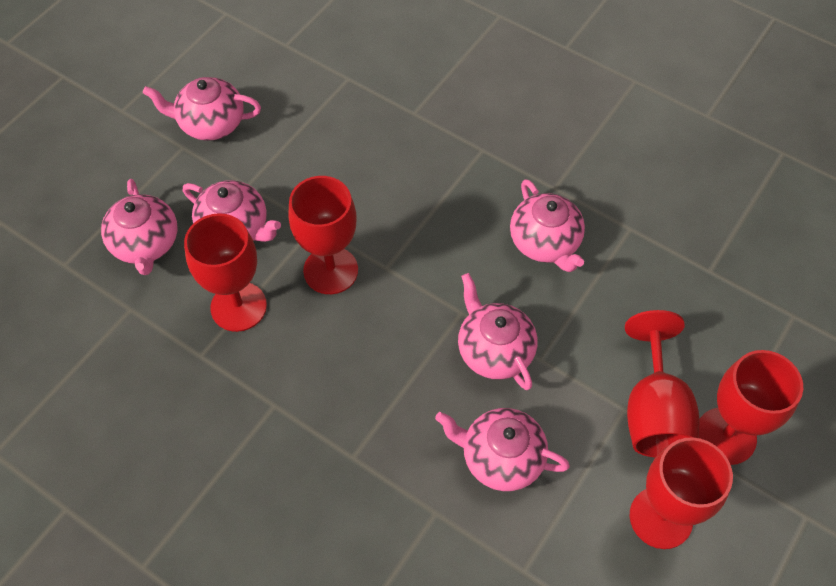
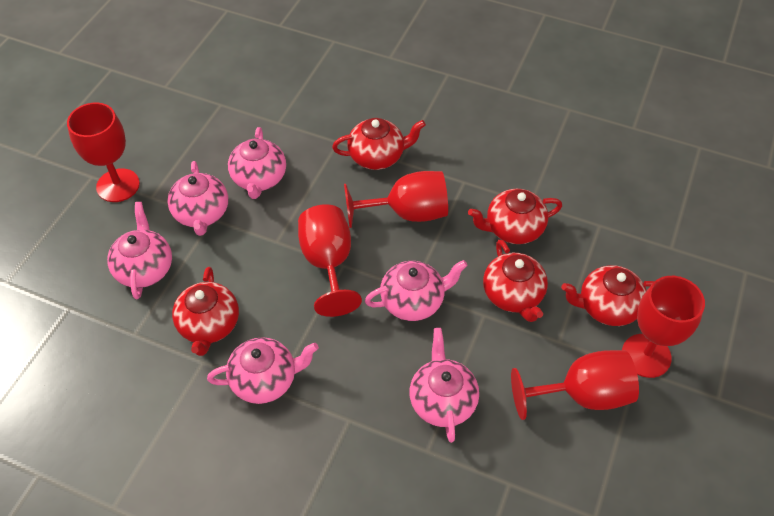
red teapot: 0 -> 5

